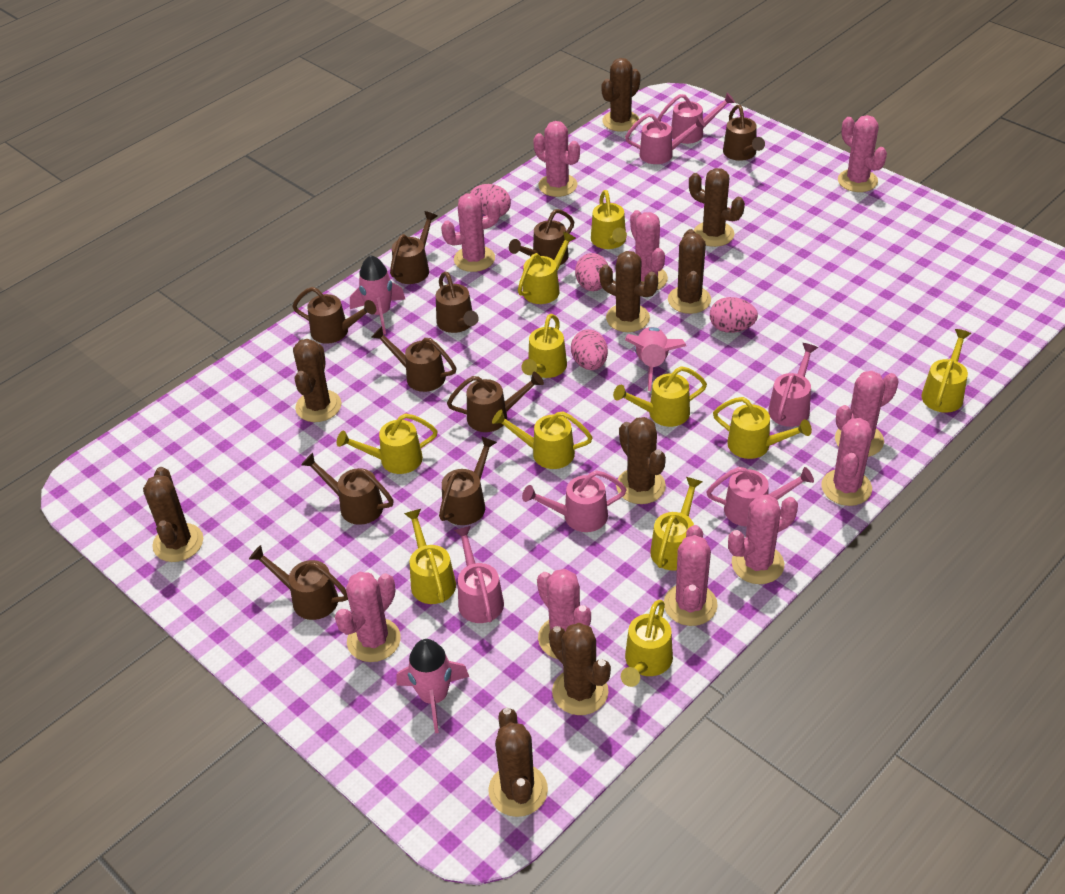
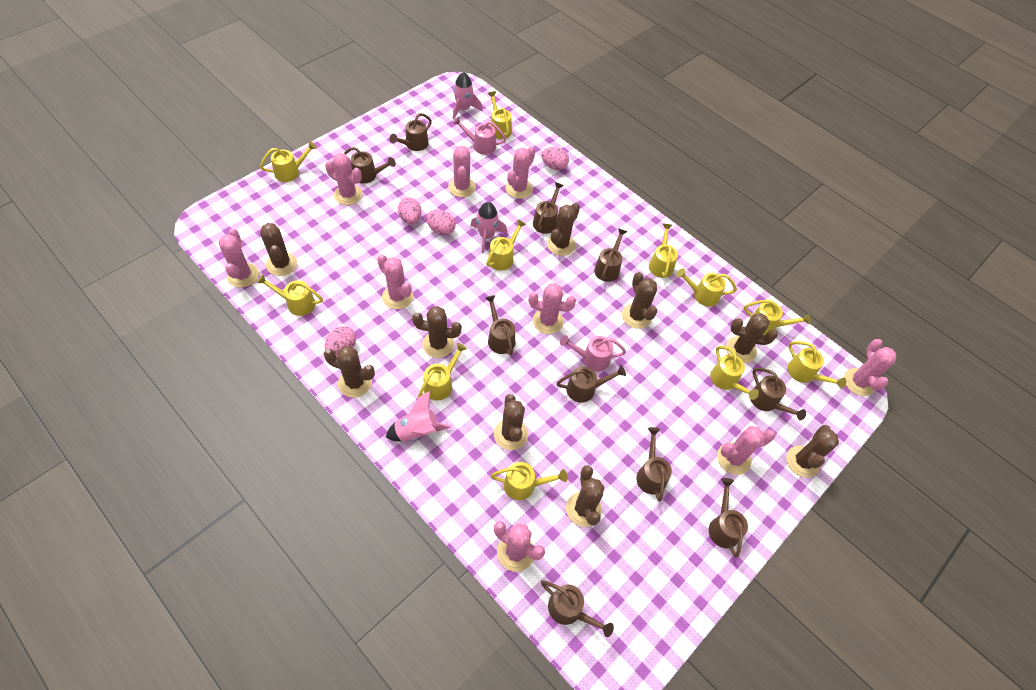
pink cactus: 10 -> 9
pink watering can: 6 -> 2

